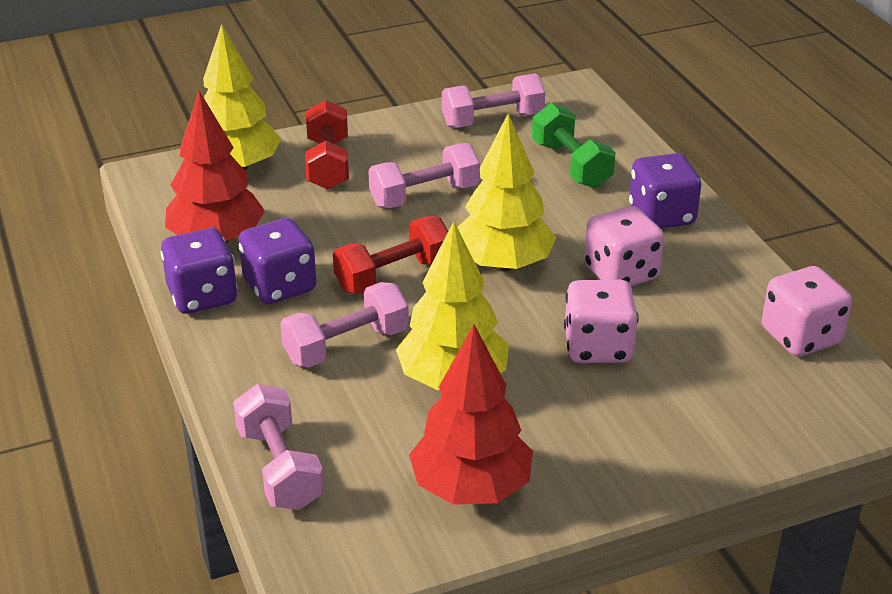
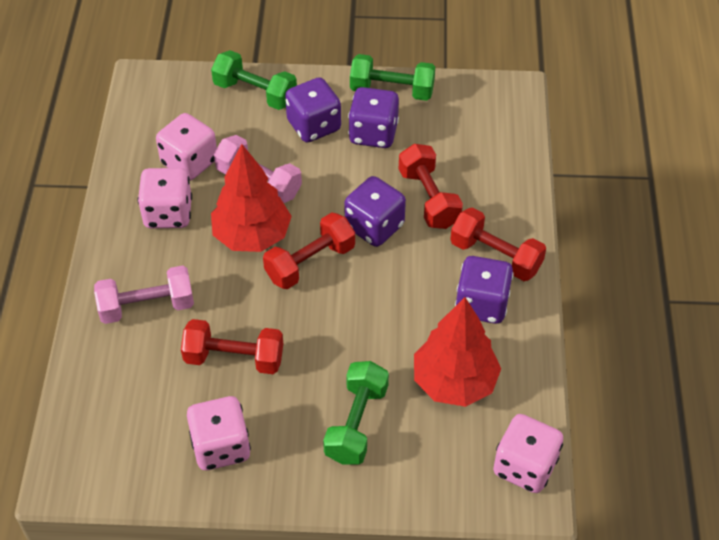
green dumbbell: 1 -> 3
pink dice: 3 -> 4
pink dumbbell: 4 -> 2
purple dice: 3 -> 4
red dumbbell: 2 -> 4
yellow tree: 3 -> 0

